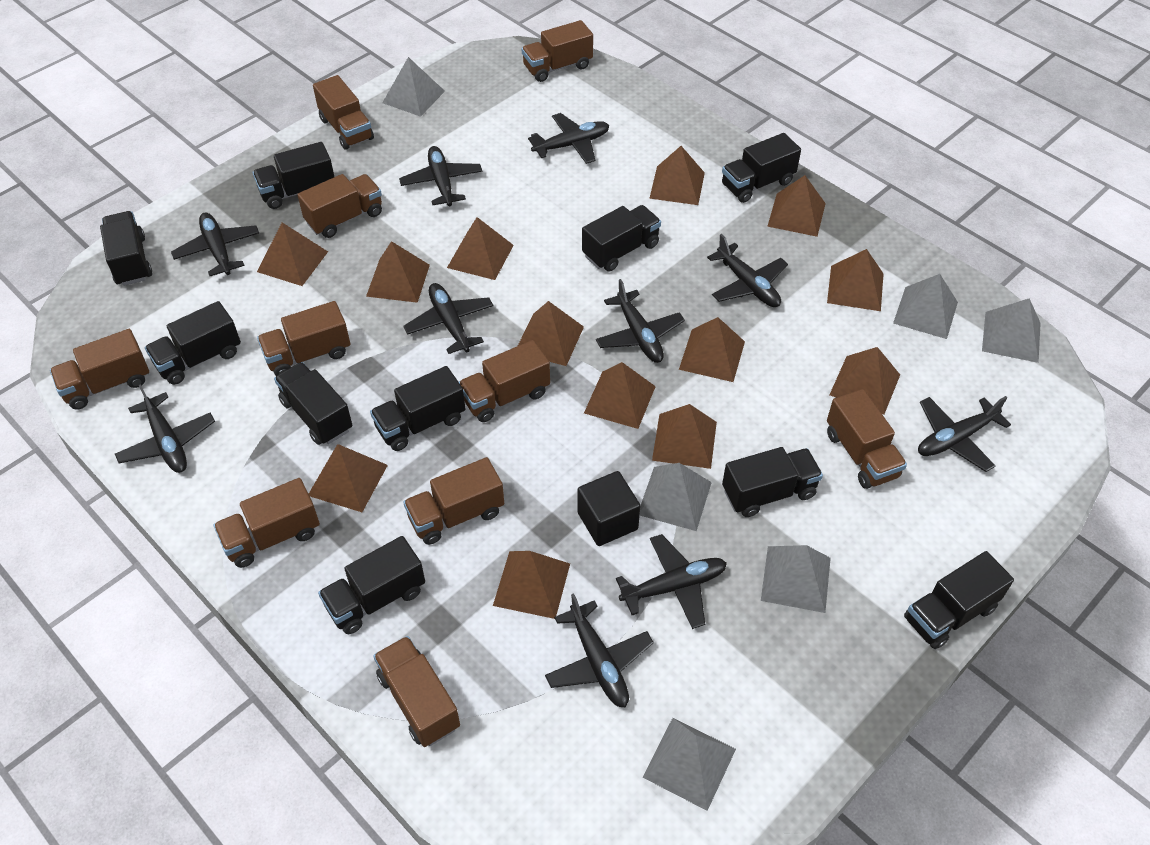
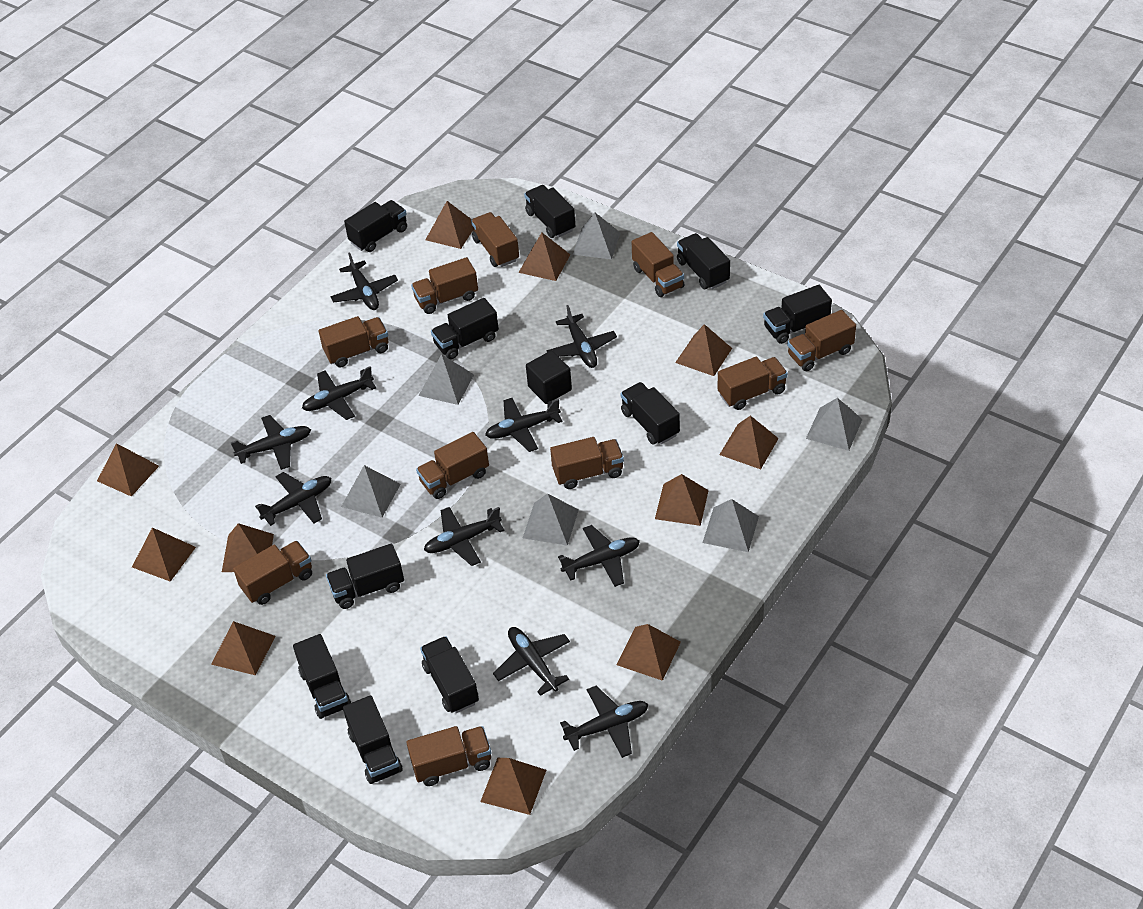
brown pyramid: 13 -> 11

